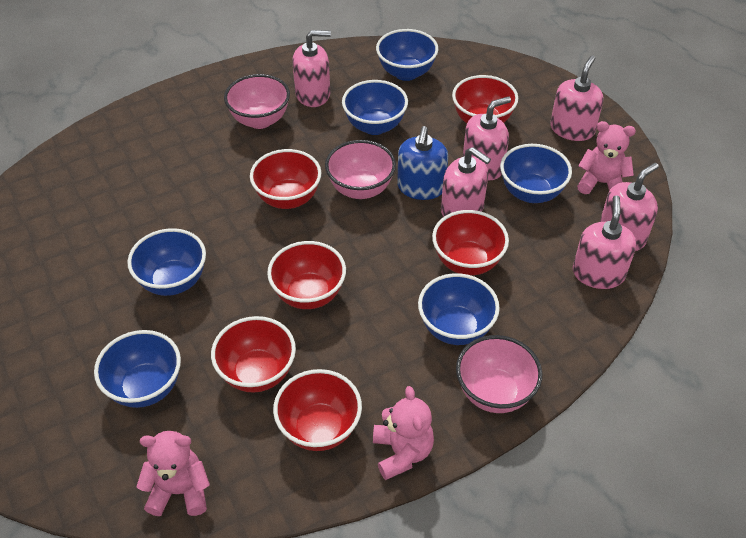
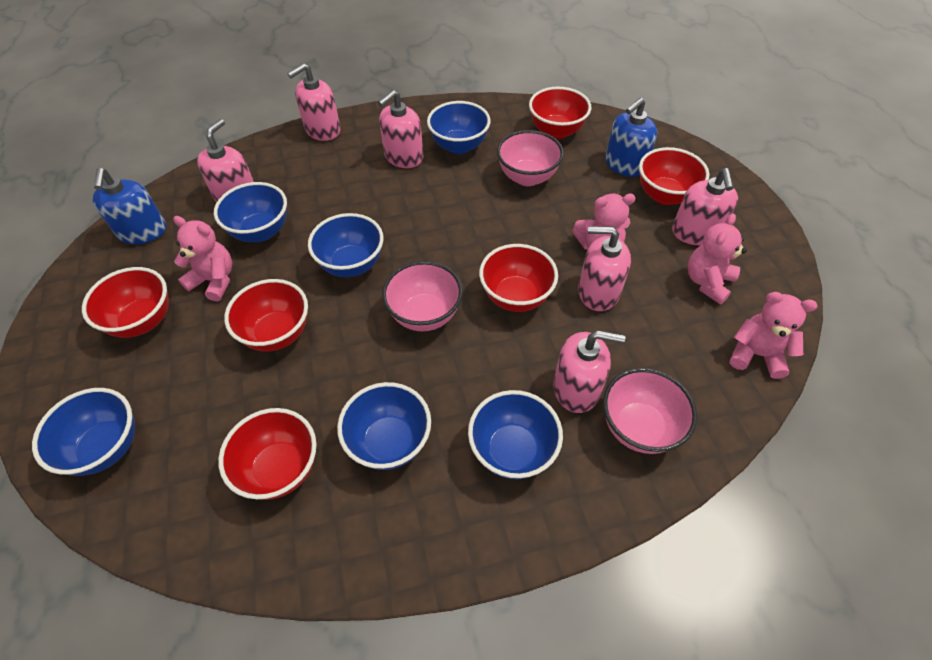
blue soap dispenser: 1 -> 2
pink teddy bear: 3 -> 4

